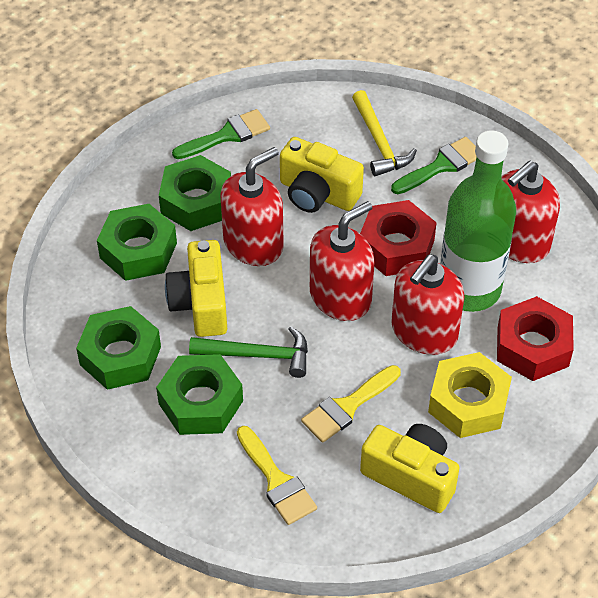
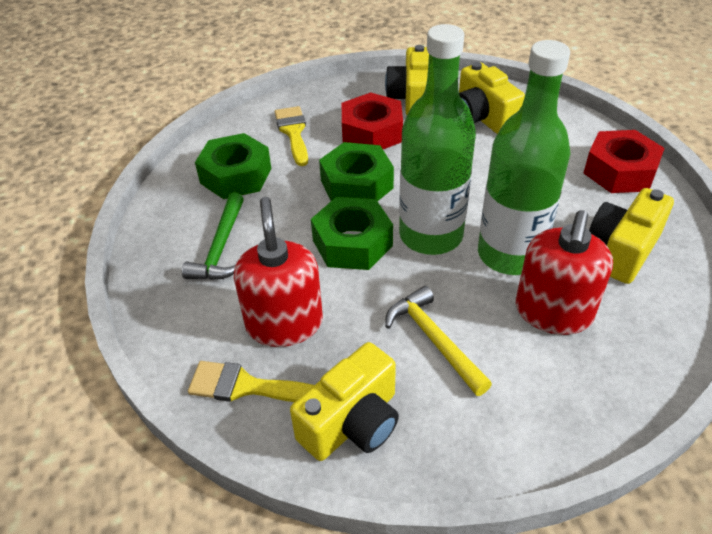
green bottle: 1 -> 2
green brush: 2 -> 0
green nut: 4 -> 3
red soap dispenser: 4 -> 2
yellow camera: 3 -> 4
yellow nut: 1 -> 0

